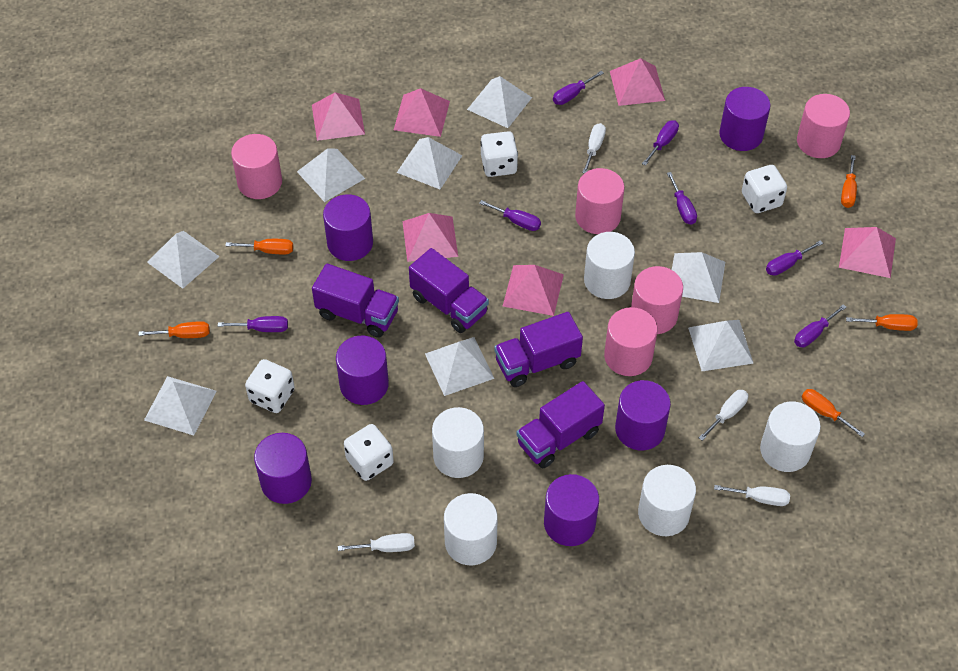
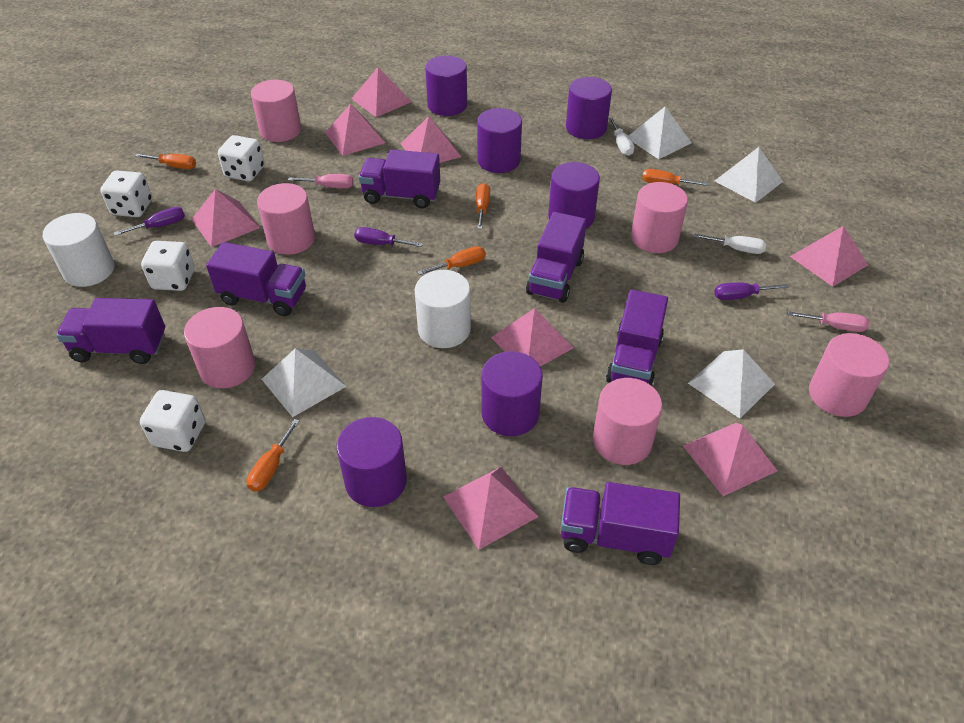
pink cylinder: 5 -> 6
pink pyramid: 6 -> 8
pink screwdriver: 0 -> 2
purple screwdriver: 7 -> 3
purple truck: 4 -> 6
white cylinder: 5 -> 2
white pyramid: 8 -> 4
white screwdriver: 4 -> 2

